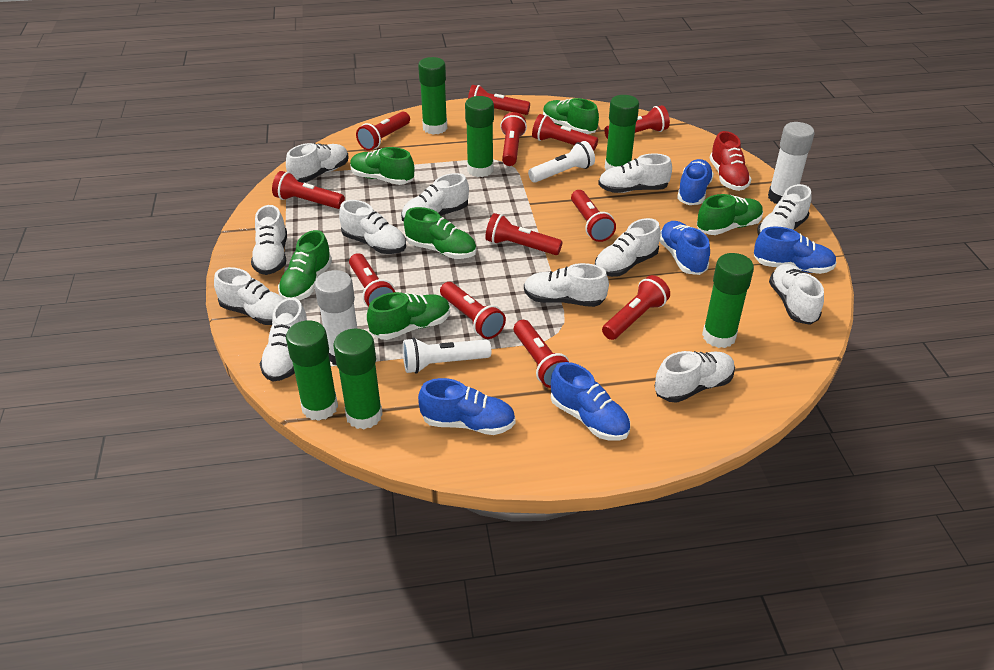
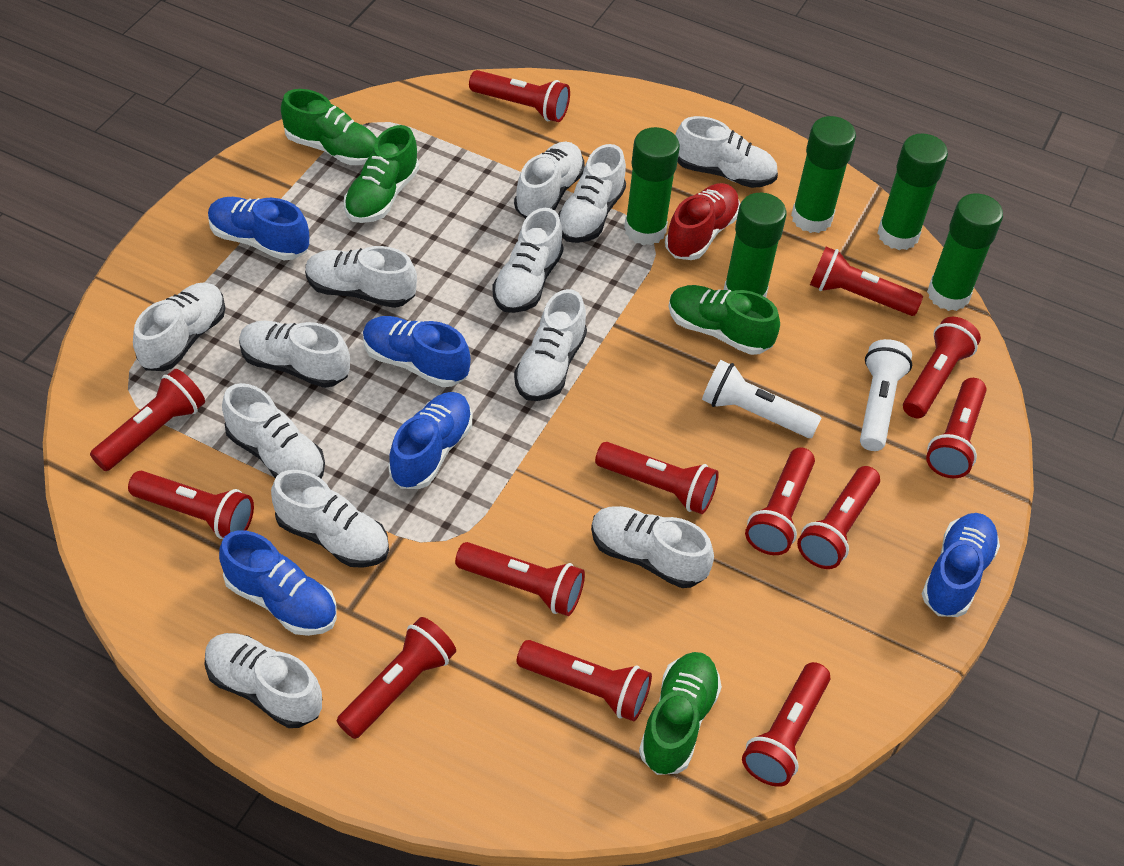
green glue stick: 6 -> 5
green shoe: 6 -> 4
red flashlight: 12 -> 13
white glue stick: 2 -> 0

